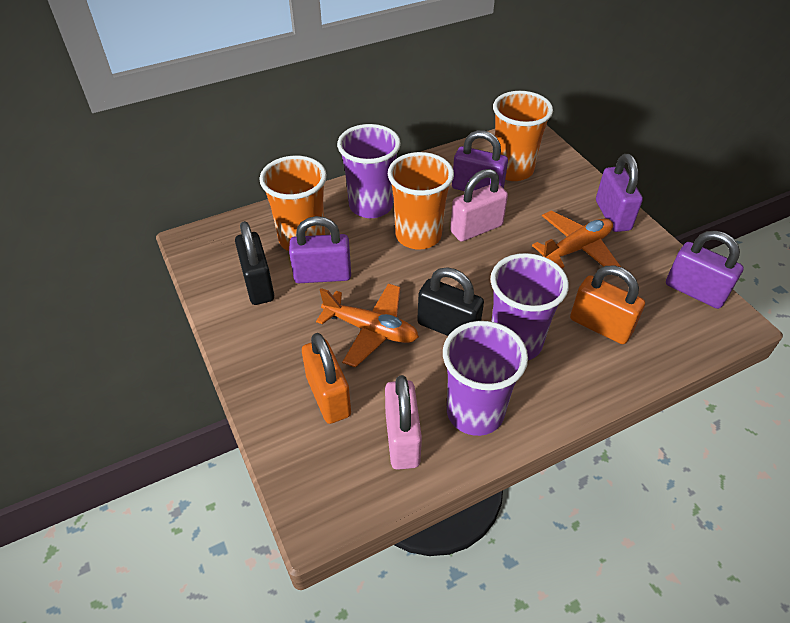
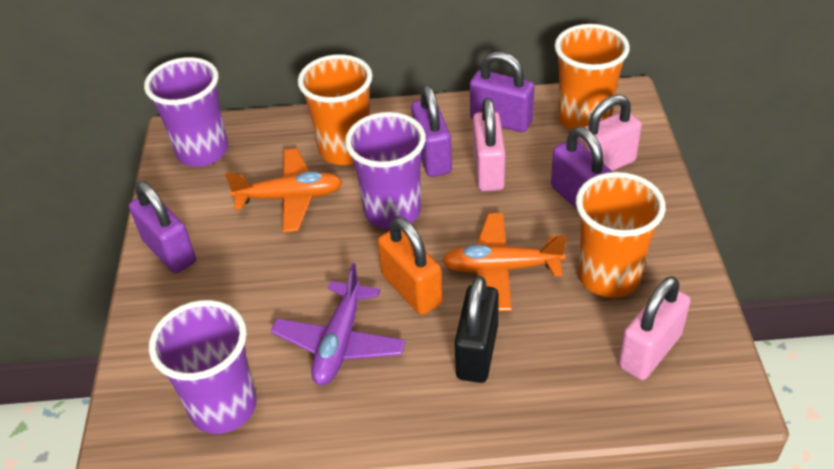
black padlock: 2 -> 1
orange padlock: 2 -> 1
pink padlock: 2 -> 3
purple plane: 0 -> 1

